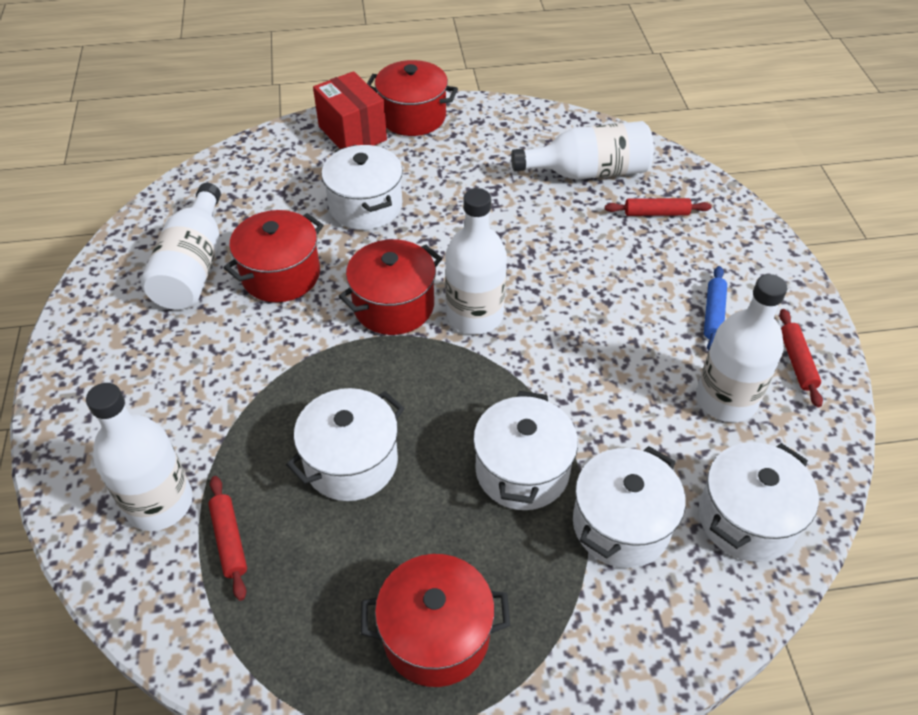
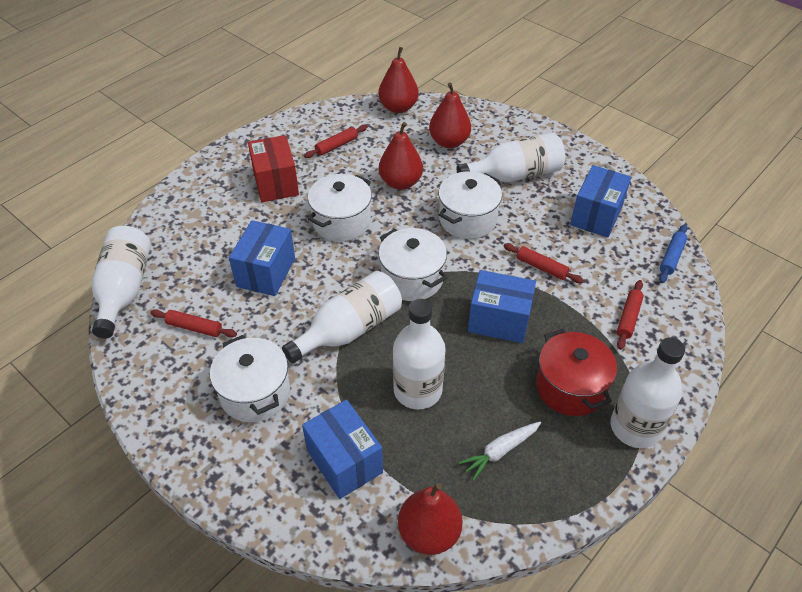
blue box: 0 -> 4
red pear: 0 -> 4
red pot: 4 -> 1
red rolling pin: 3 -> 4
white carrot: 0 -> 1
white pot: 5 -> 4

